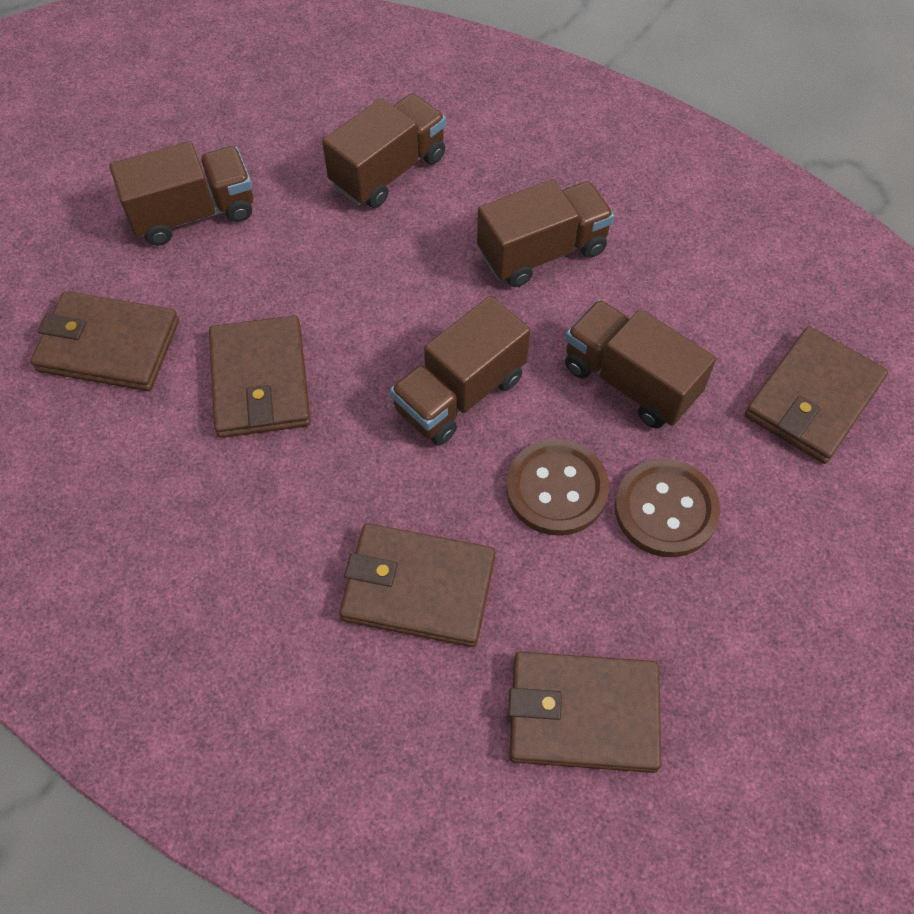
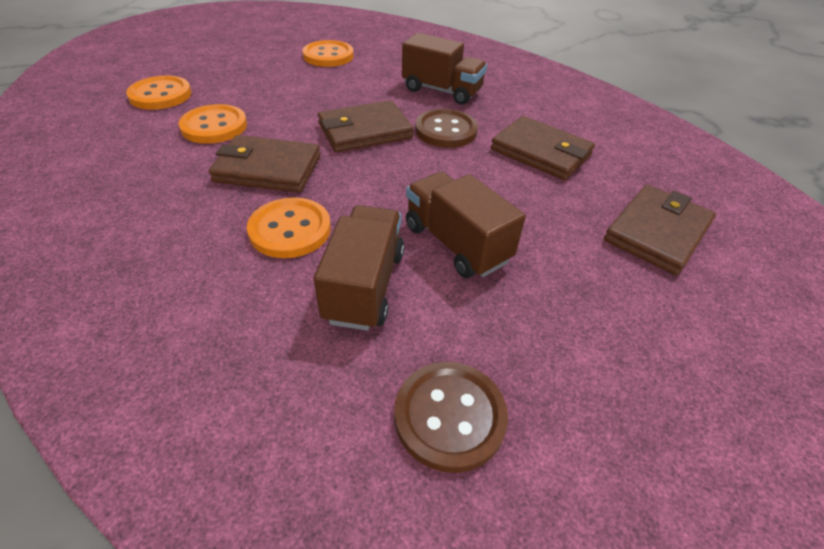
brown truck: 5 -> 3
brown wallet: 5 -> 4
orange button: 0 -> 4

